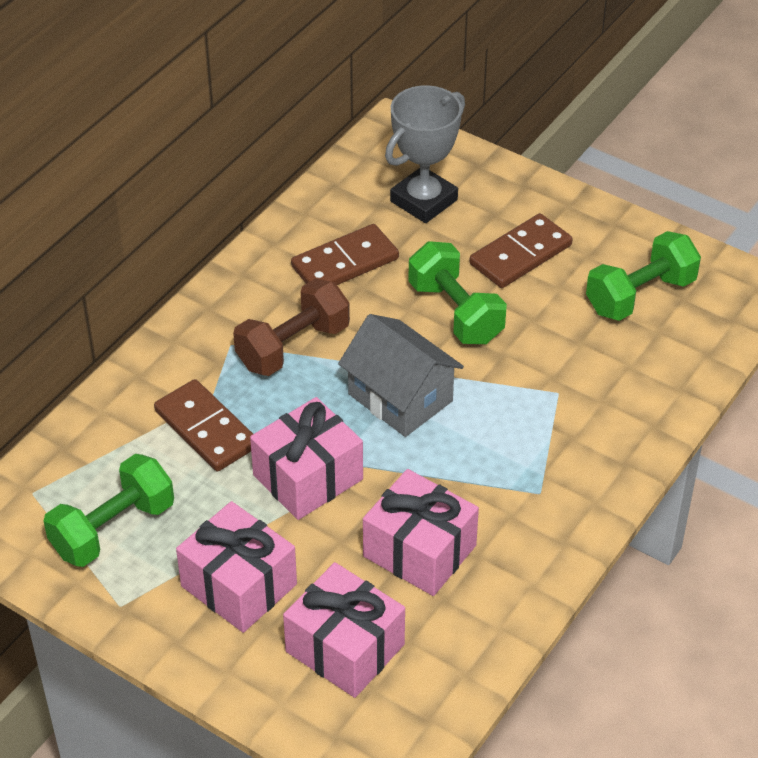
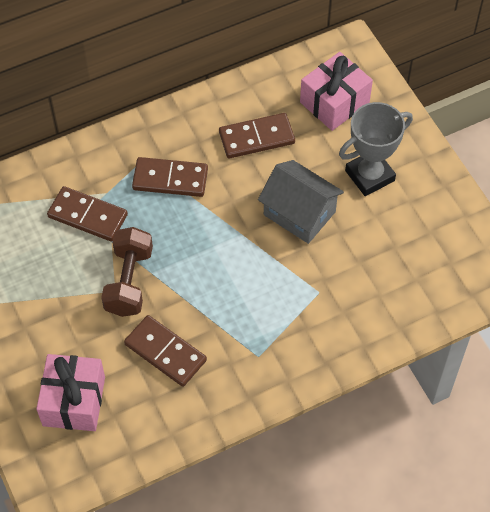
brown domino: 3 -> 4
green dumbbell: 3 -> 0
pink gift: 4 -> 2

